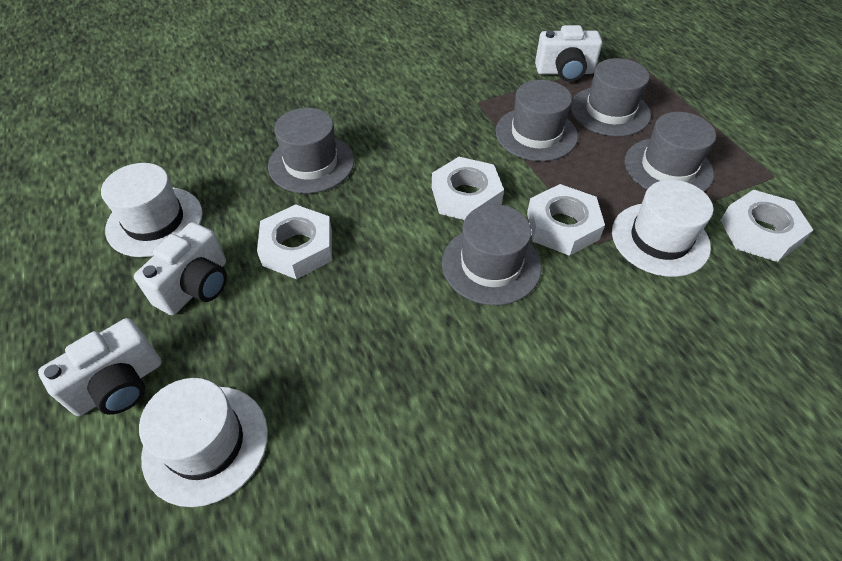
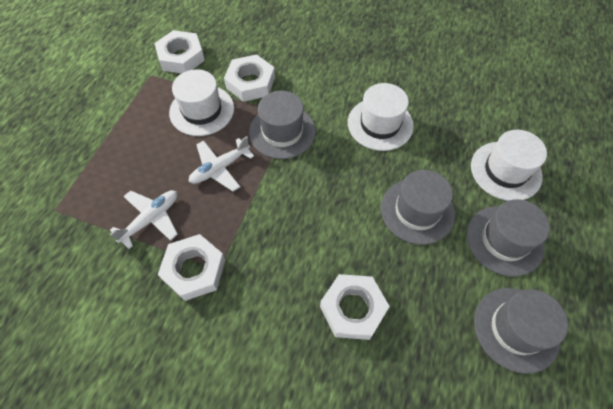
grey hat: 5 -> 4
white camera: 3 -> 0
white plane: 0 -> 2

